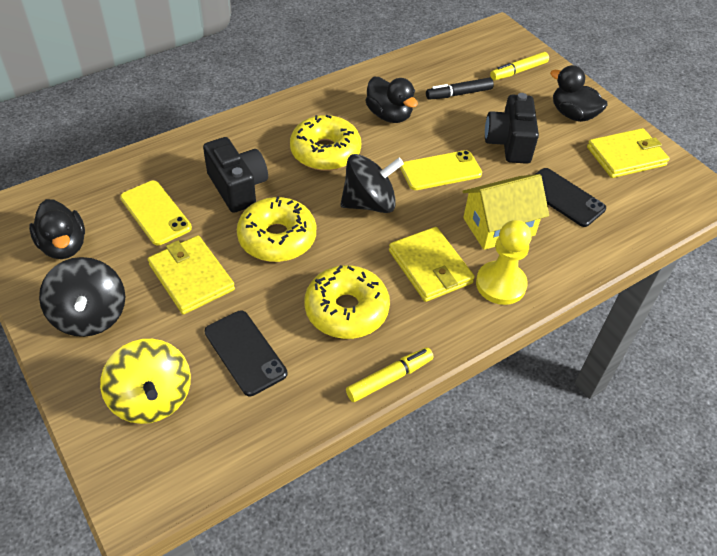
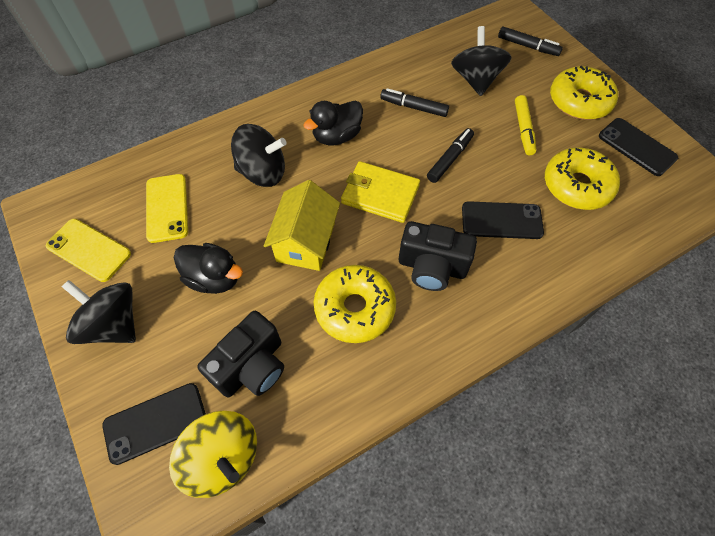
black duck: 3 -> 2
black marker: 1 -> 3
black phone: 2 -> 3
black spinning top: 2 -> 3
yellow marker: 2 -> 1
yellow pawn: 1 -> 0
yellow wallet: 3 -> 1

